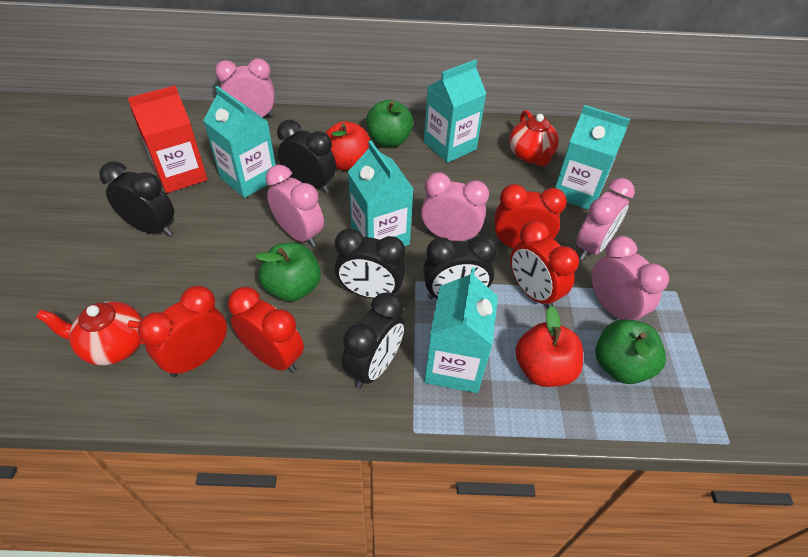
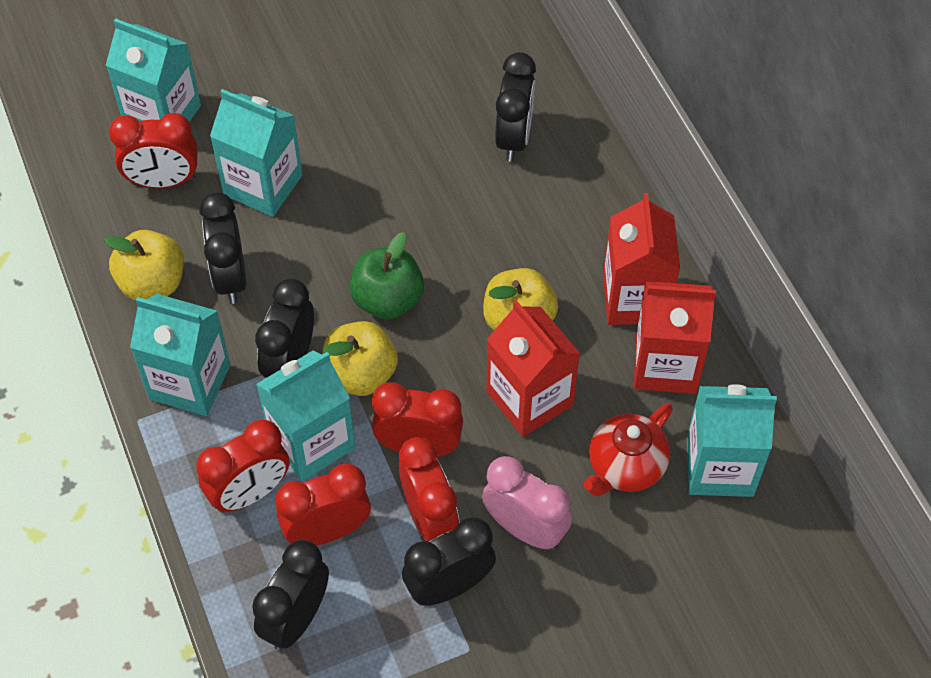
green apple: 3 -> 1
pink clock: 5 -> 1
red apple: 2 -> 0
red carton: 1 -> 3
red clock: 4 -> 5
red teapot: 2 -> 1
yellow apple: 0 -> 3

